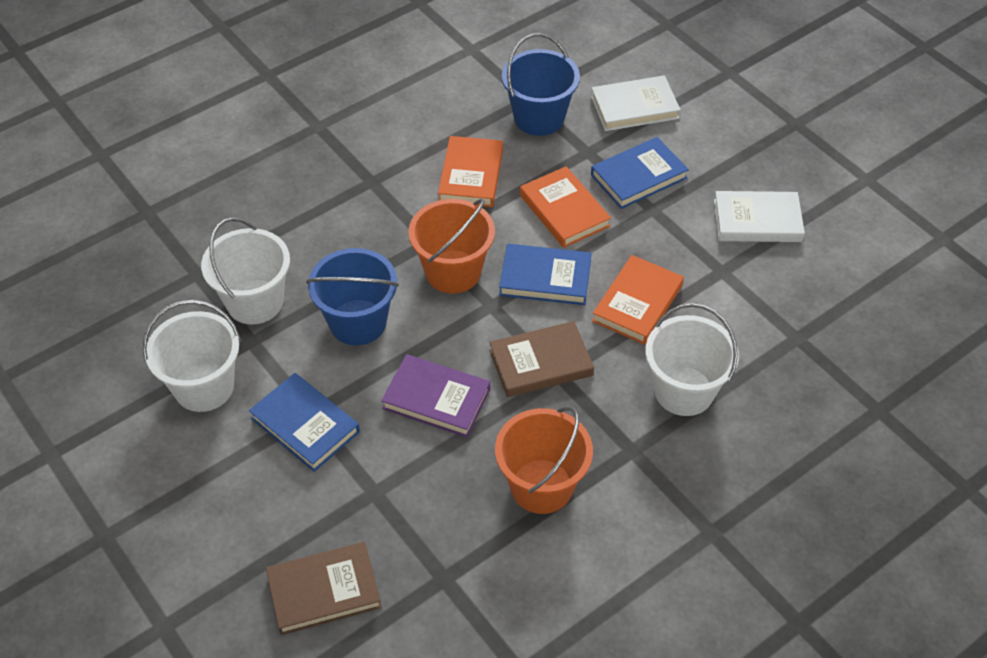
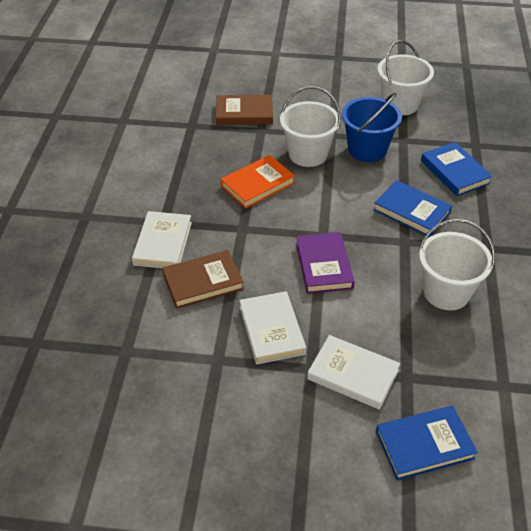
blue bucket: 2 -> 1
orange book: 3 -> 1
orange bucket: 2 -> 0
white book: 2 -> 3

